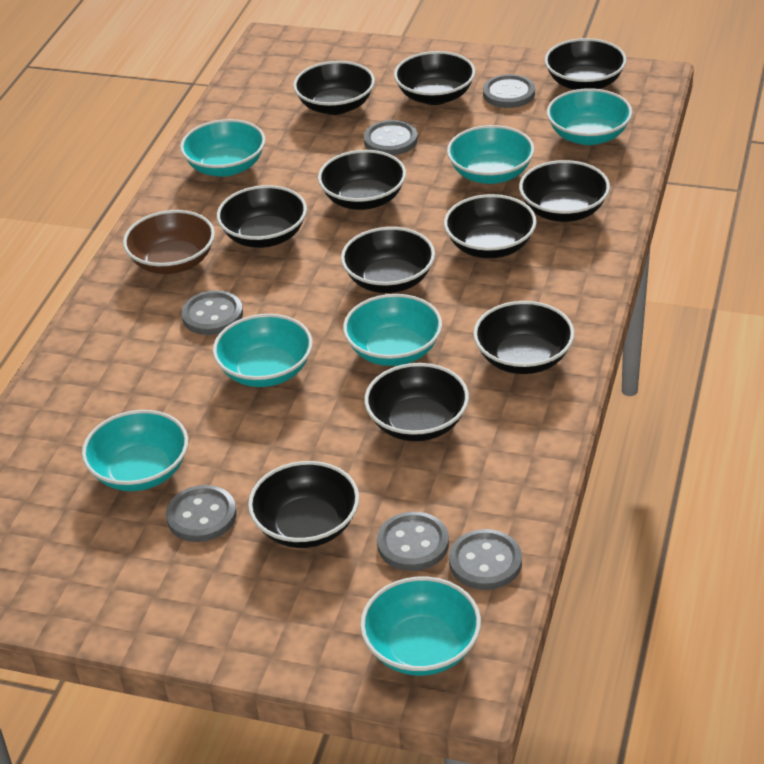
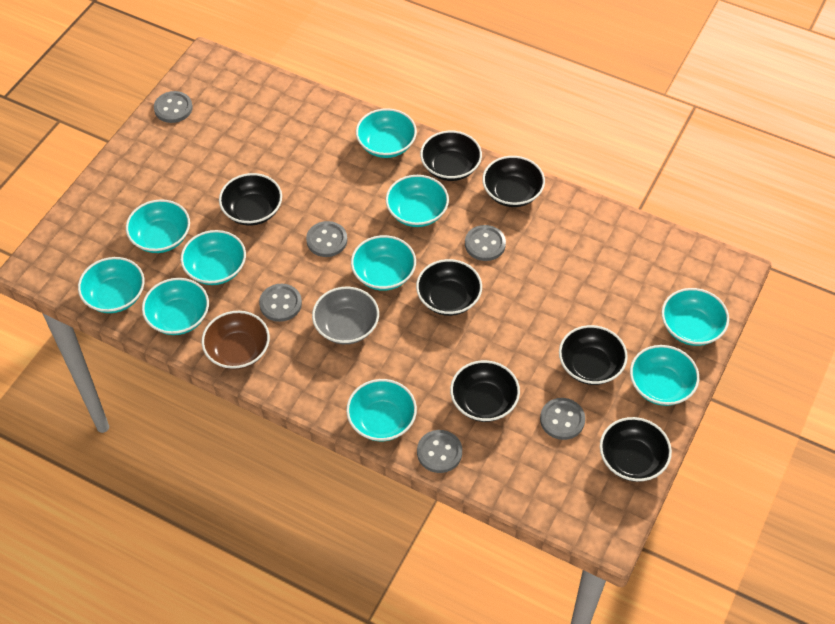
black bowl: 11 -> 7
grey bowl: 0 -> 1
turquoise bowl: 7 -> 10

